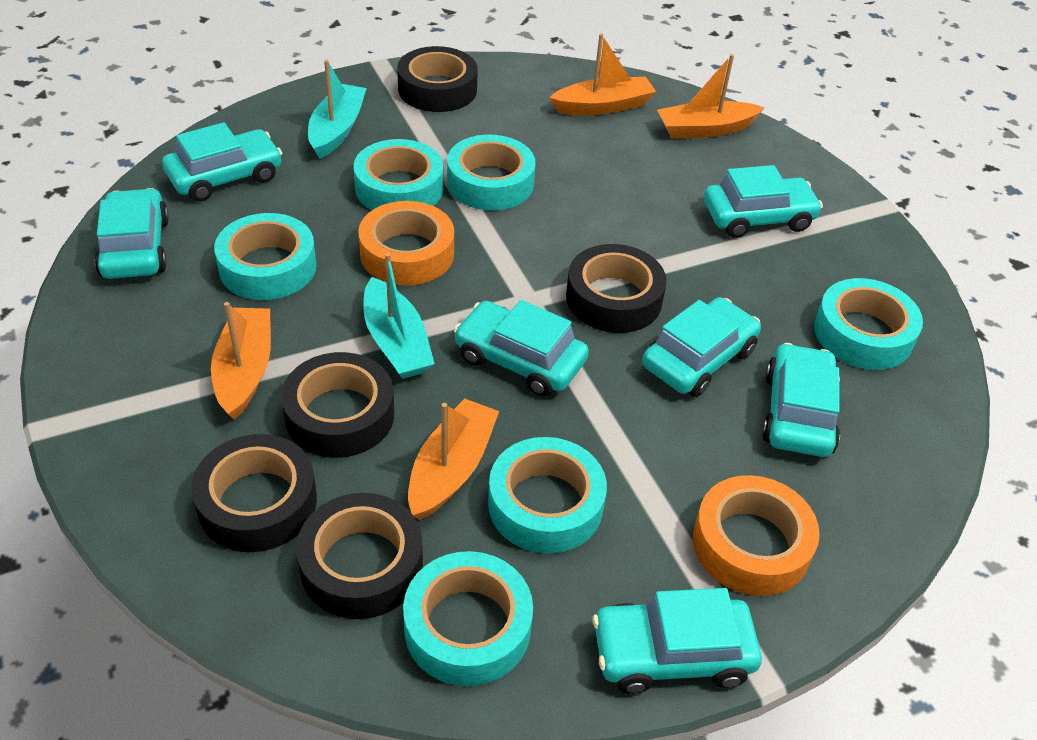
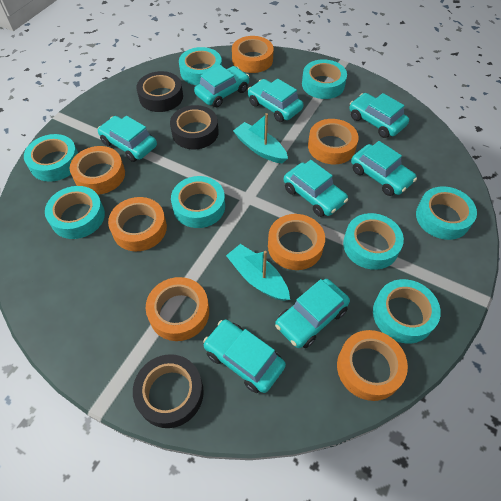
black tape: 5 -> 3
orange boat: 4 -> 0
orange tape: 2 -> 7
turquoise car: 7 -> 8
turquoise tape: 6 -> 8

